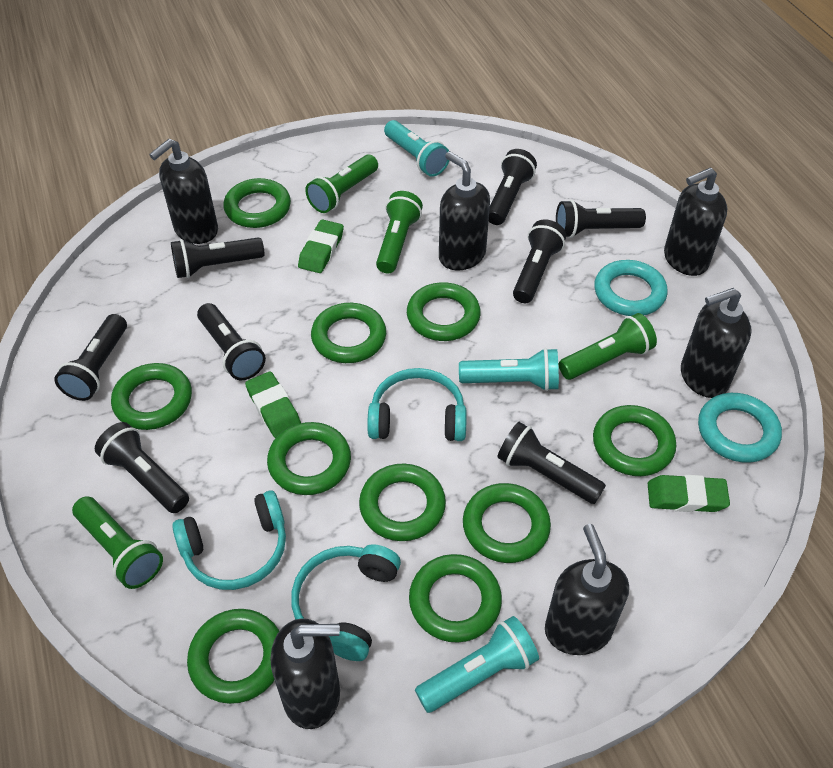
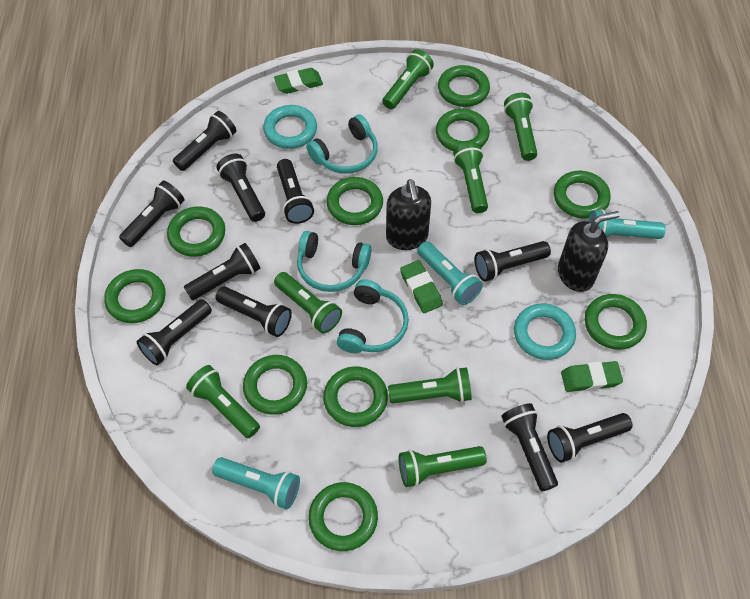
black flashlight: 8 -> 10
black soap dispenser: 6 -> 2
green flashlight: 4 -> 7

